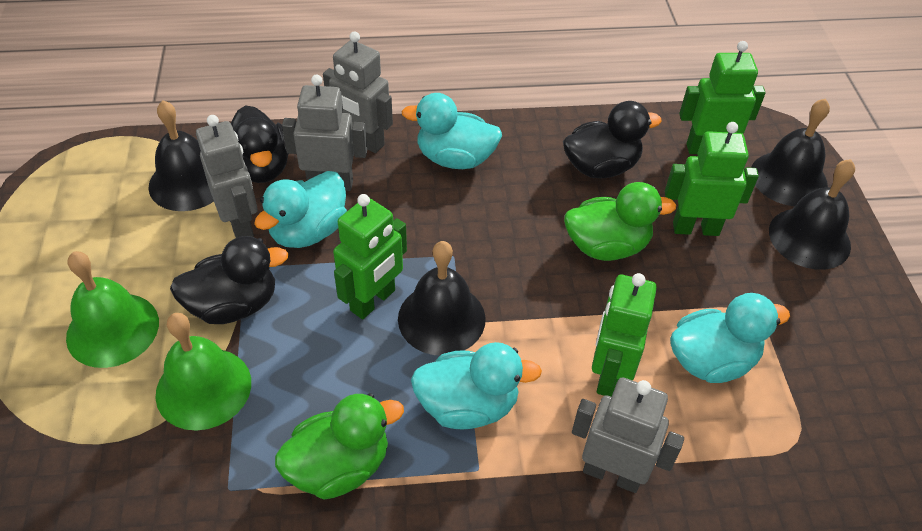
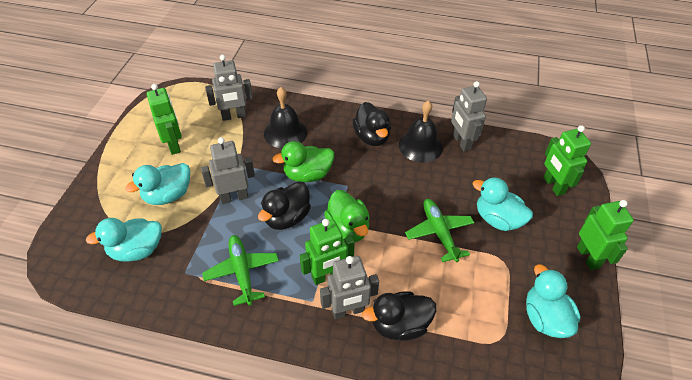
black bell: 4 -> 2
green bell: 2 -> 0
green plane: 0 -> 2

